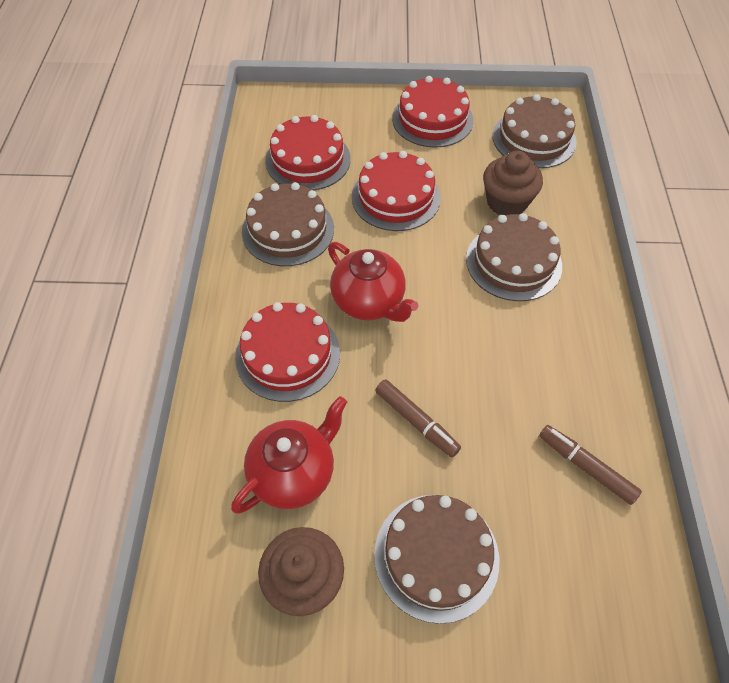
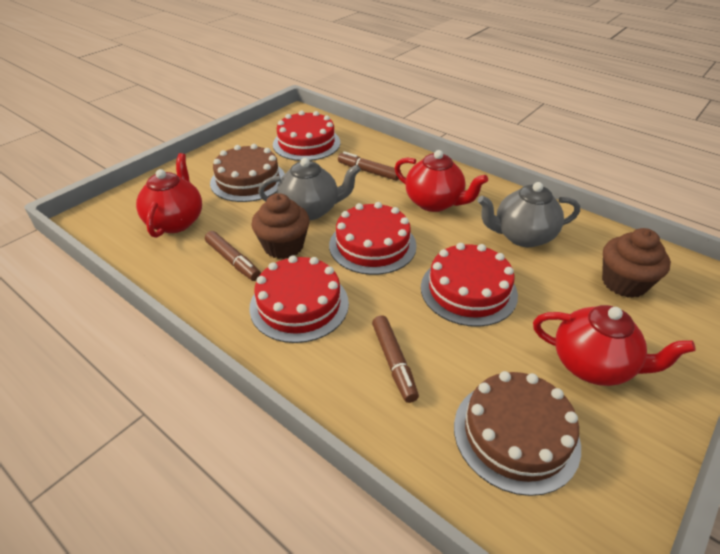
brown cake: 4 -> 2
brown marker: 2 -> 3
grey teapot: 0 -> 2
red teapot: 2 -> 3

